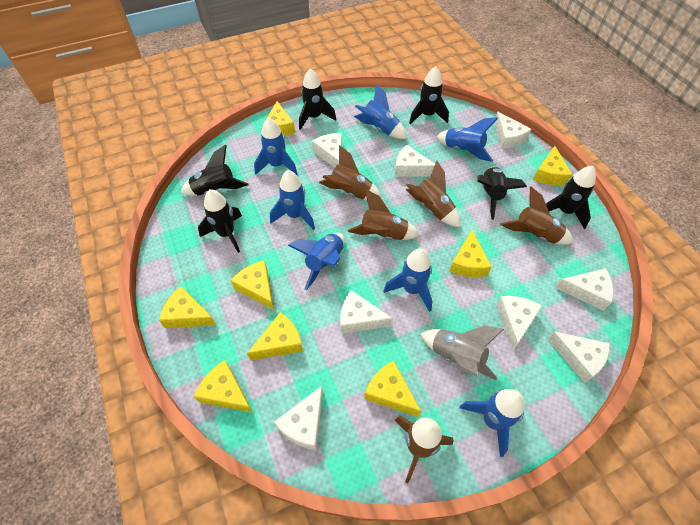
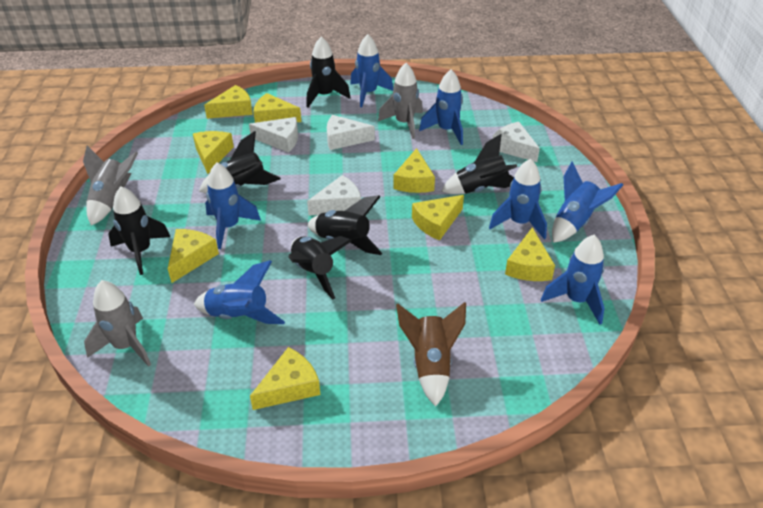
brown rocket: 5 -> 1
grey rocket: 1 -> 3
white cheese: 8 -> 4

